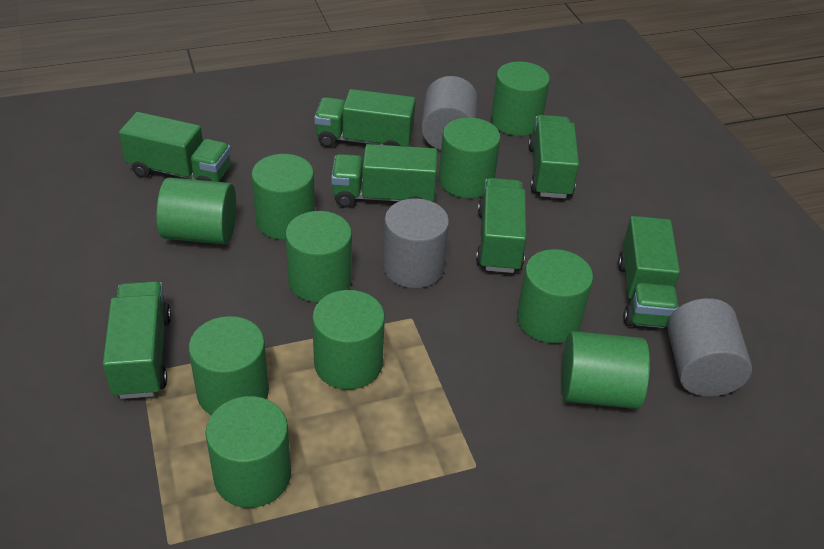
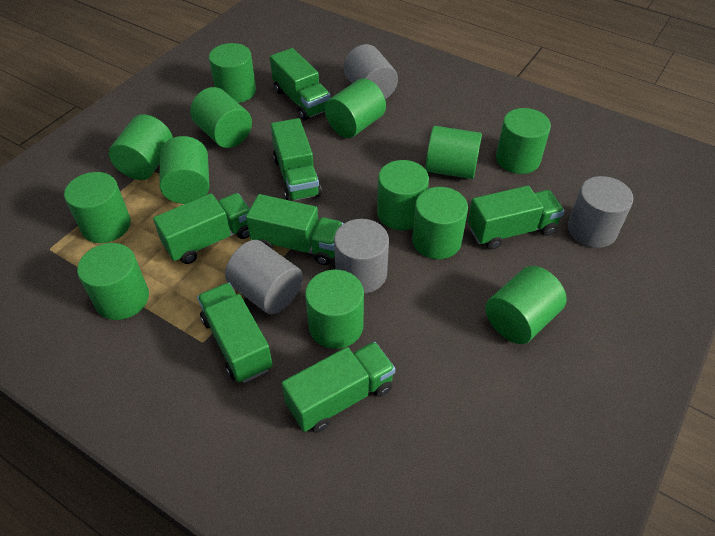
green cylinder: 10 -> 13
grey cylinder: 3 -> 4

